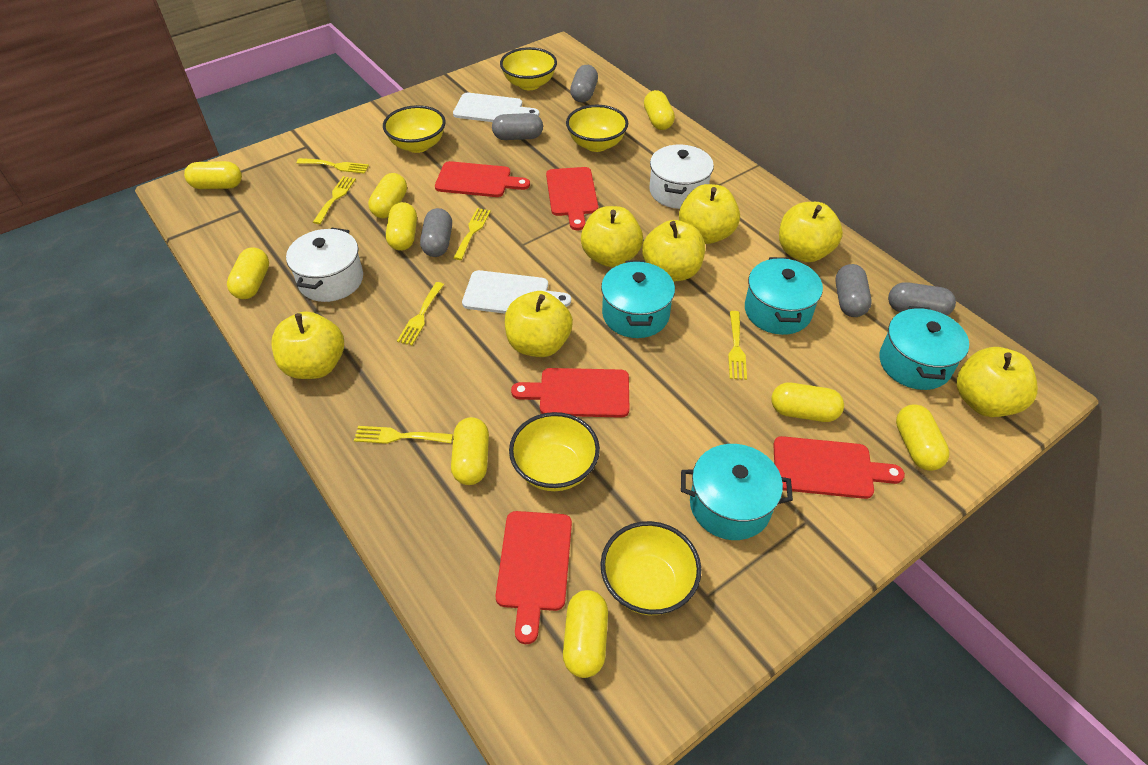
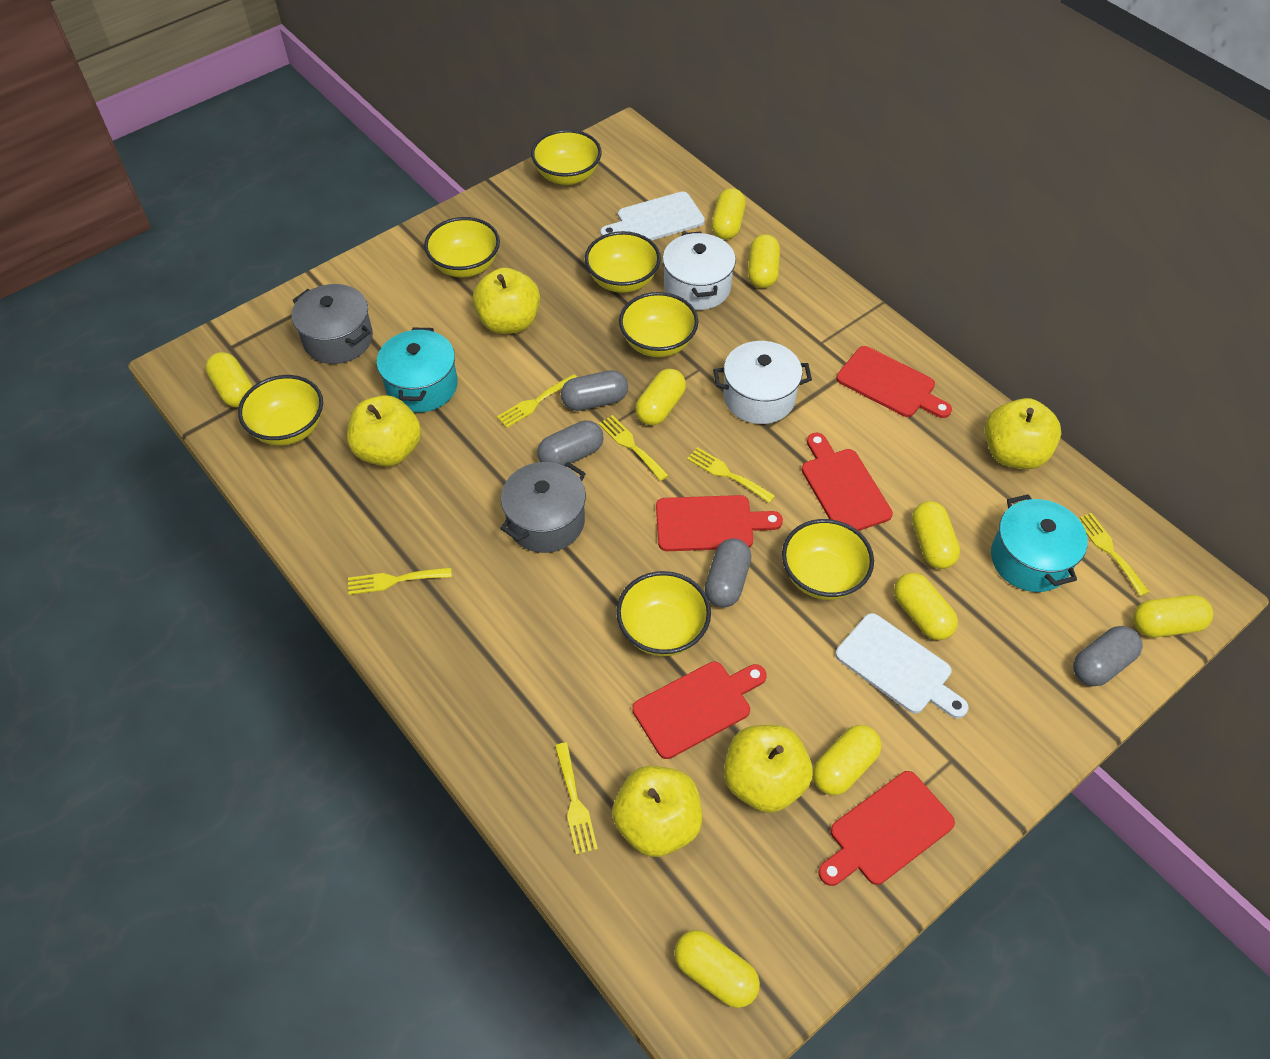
grey capsule: 5 -> 4
grey pot: 0 -> 2
turquoise pot: 4 -> 2
yellow apple: 7 -> 5
yellow bowl: 5 -> 7

